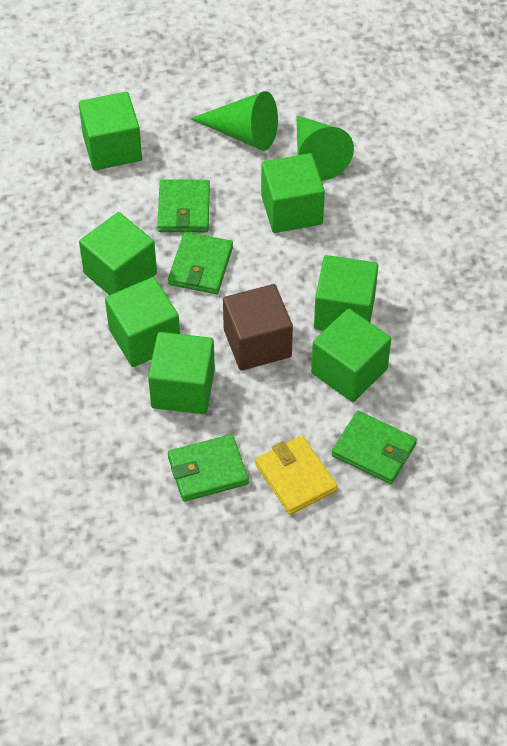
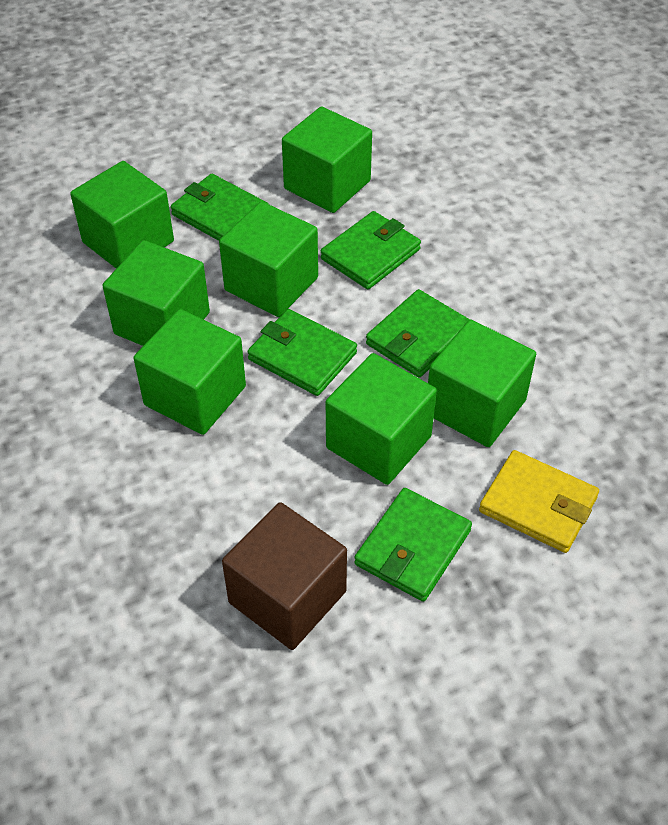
green cone: 2 -> 0
green wallet: 4 -> 5

